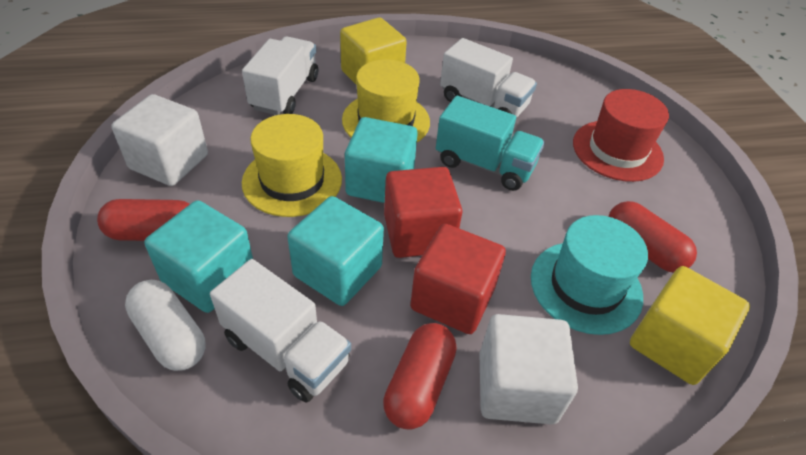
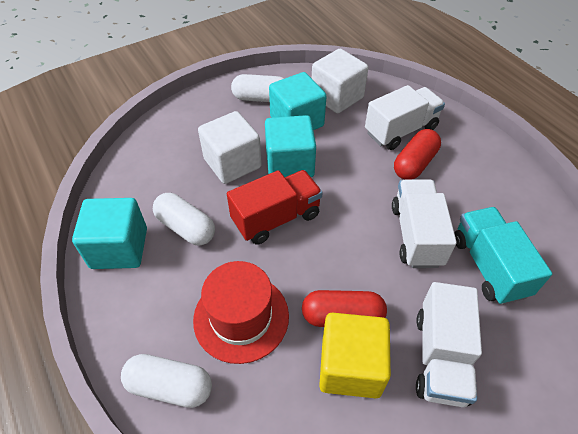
red capsule: 3 -> 2
red cube: 2 -> 0
red truck: 0 -> 1
turquoise hat: 1 -> 0
white capsule: 1 -> 3
yellow cube: 2 -> 1
yellow hat: 2 -> 0

